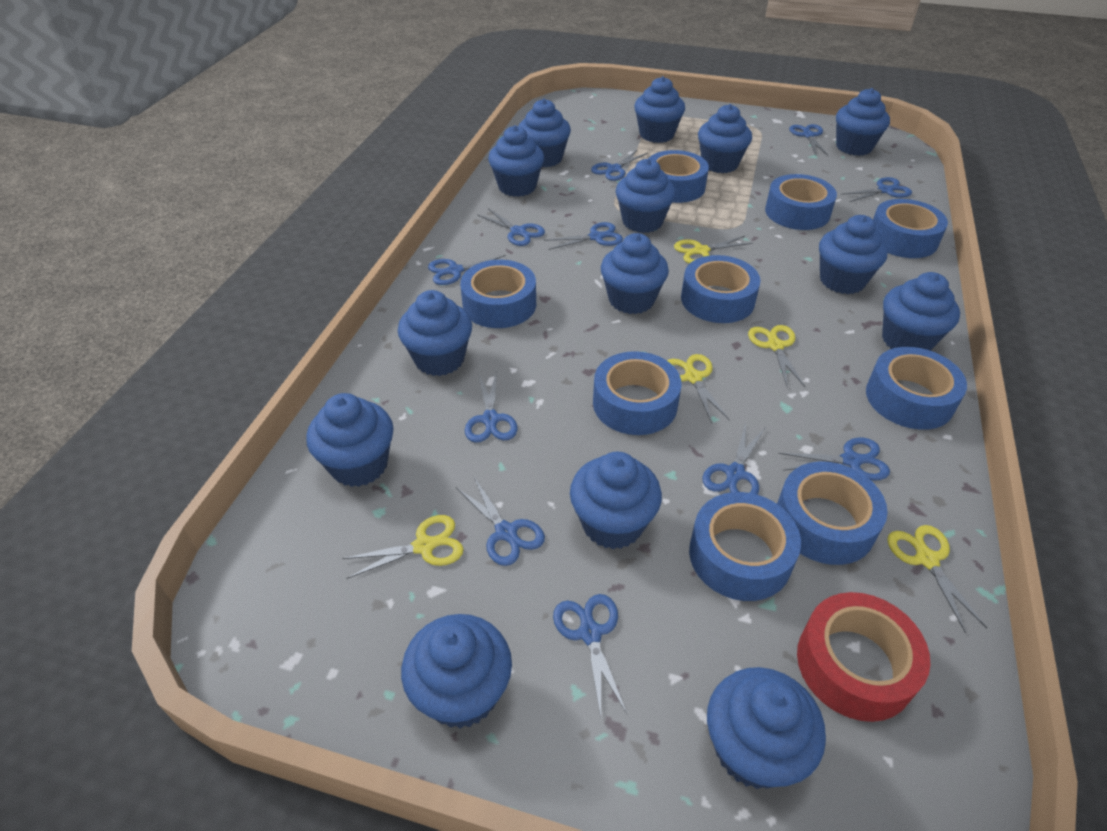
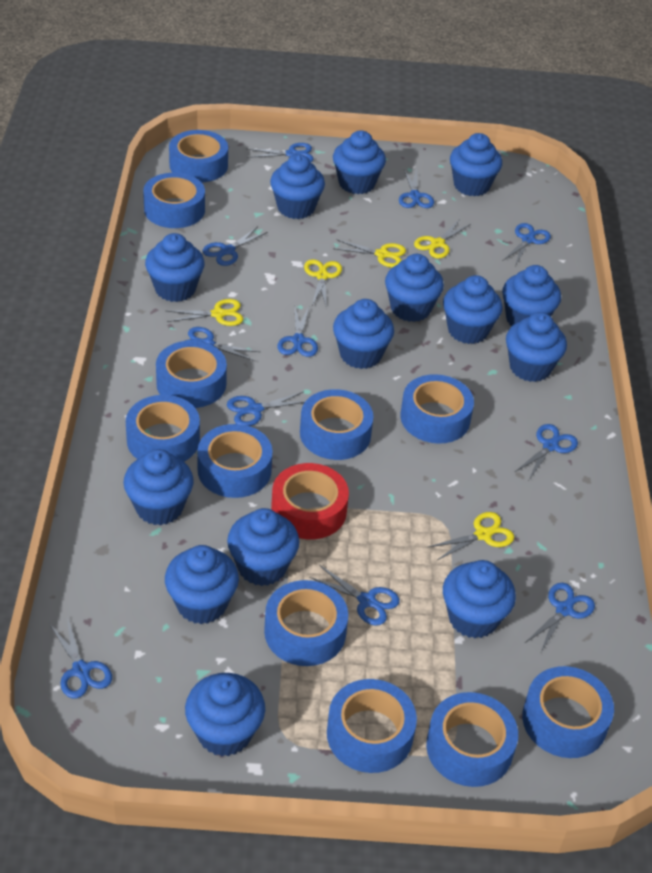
blue tape: 9 -> 11

